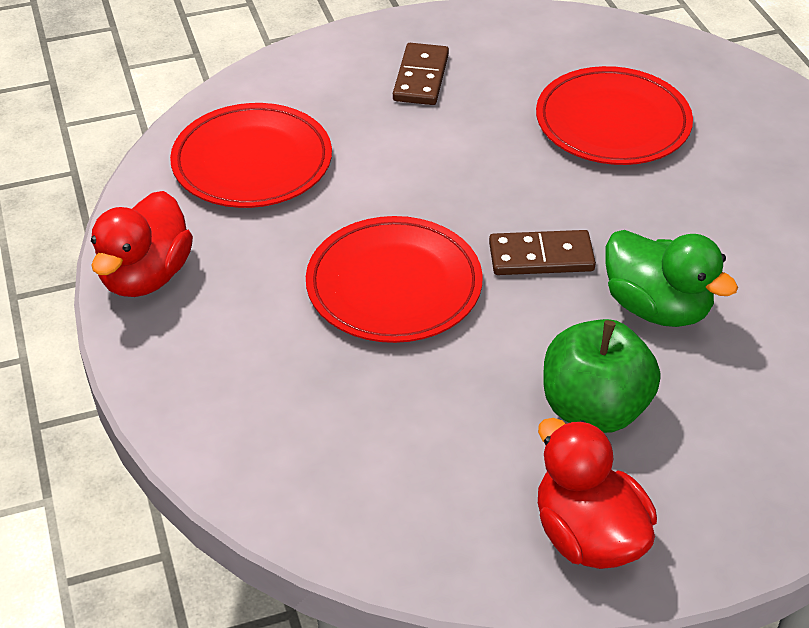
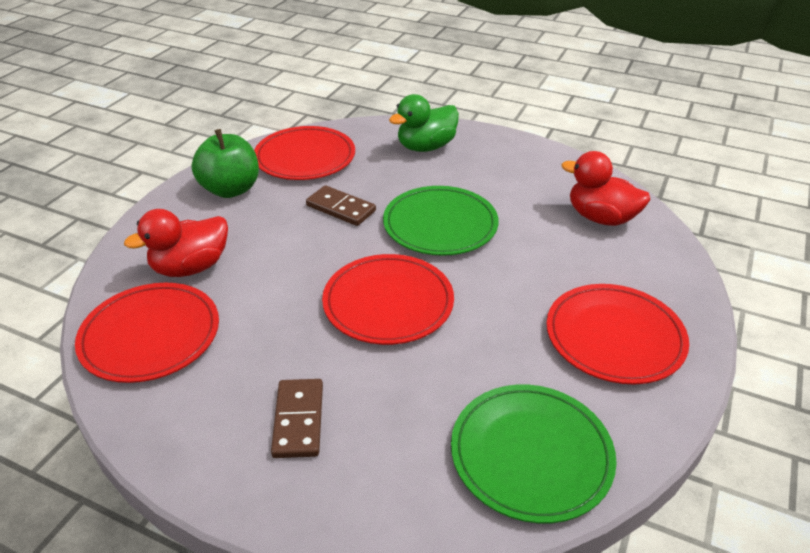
green plate: 0 -> 2
red plate: 3 -> 4

